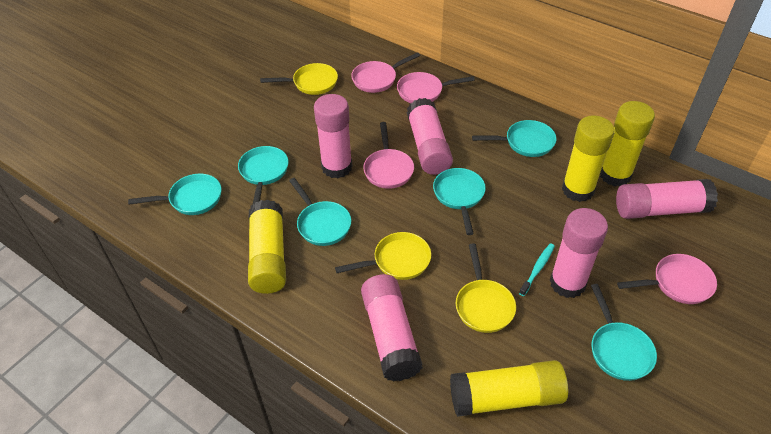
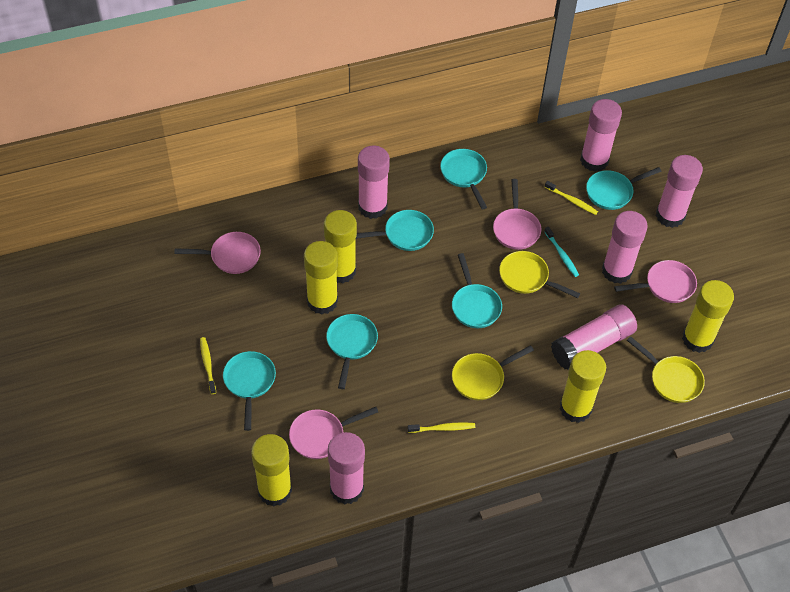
pink glue stick: 5 -> 6
yellow glue stick: 4 -> 5
yellow toothbrush: 0 -> 3

